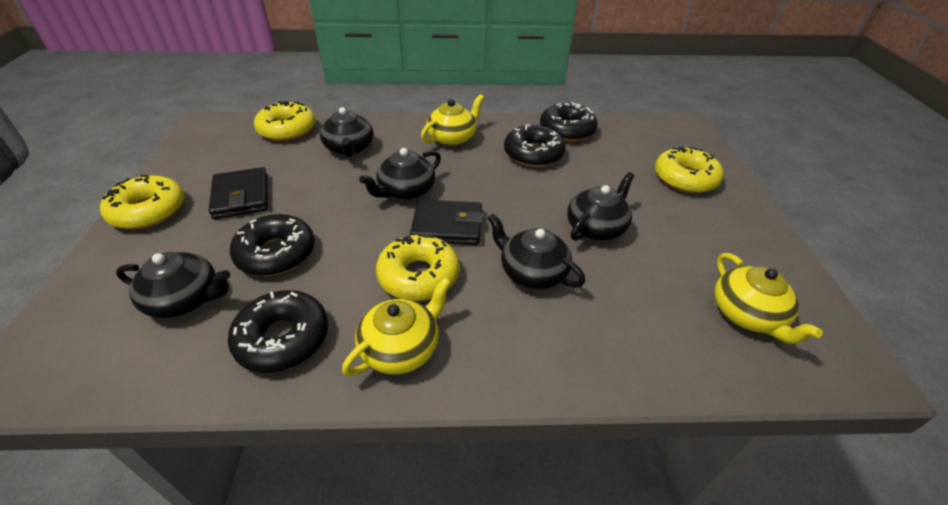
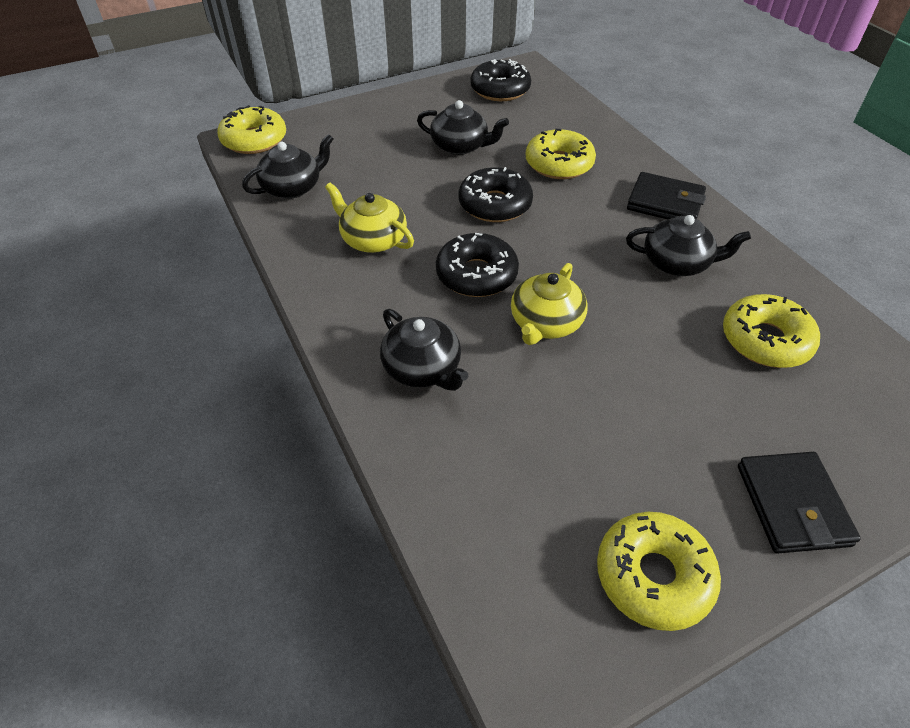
black donut: 4 -> 3
black teapot: 5 -> 4
yellow teapot: 3 -> 2

